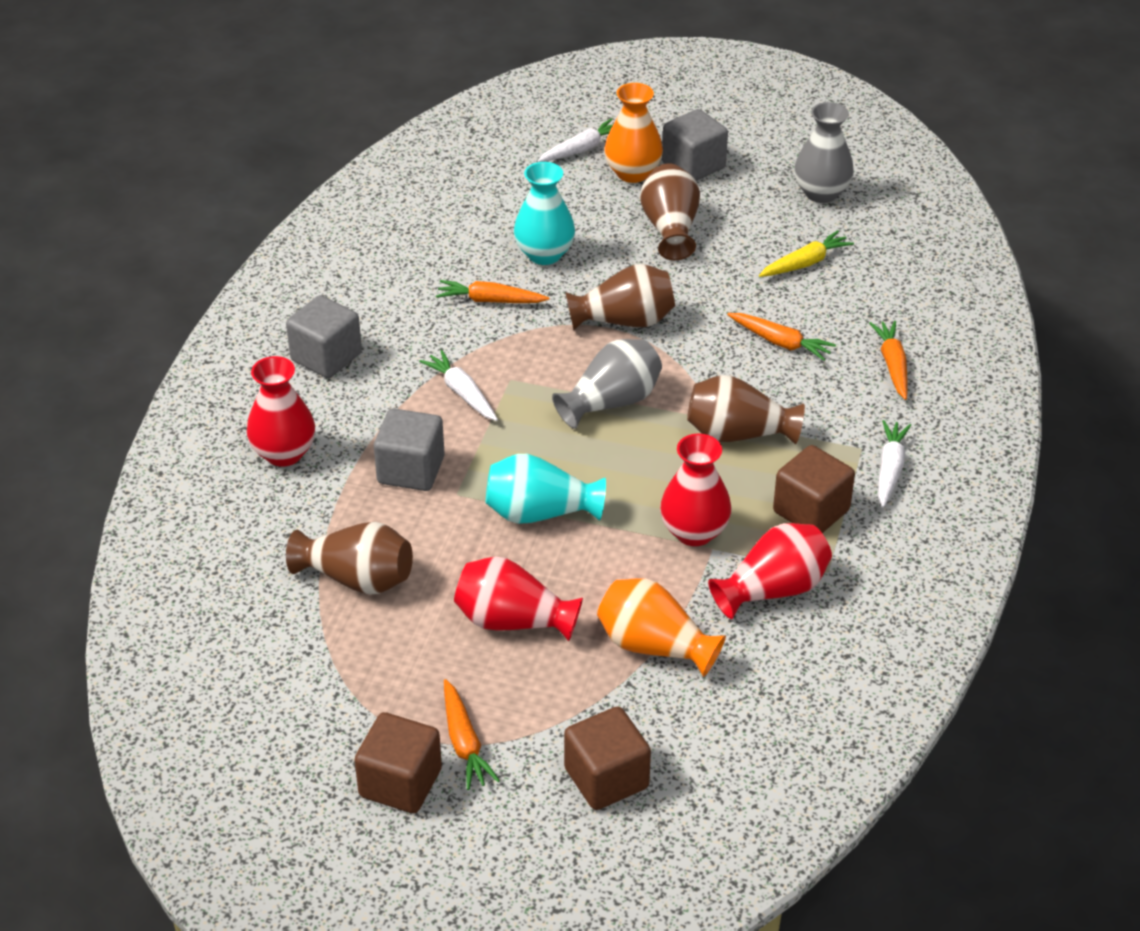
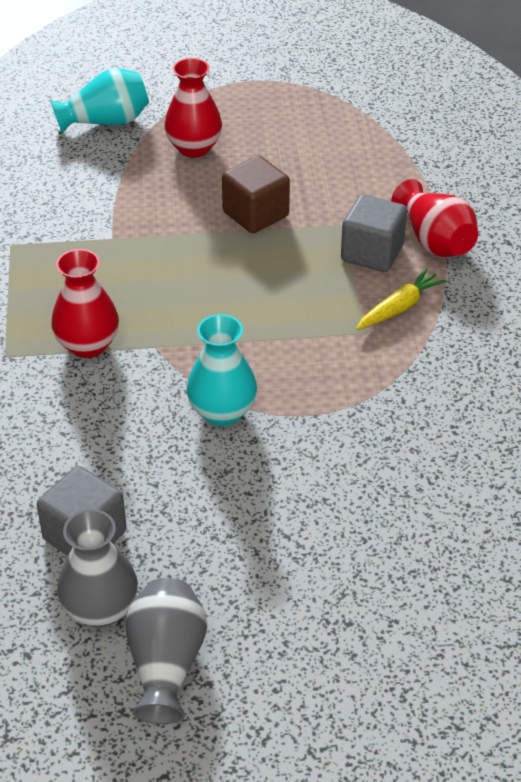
brown cube: 3 -> 1
brown vase: 4 -> 0
grey cube: 3 -> 2
orange carrot: 4 -> 0
orange vase: 2 -> 0
red vase: 4 -> 3
white carrot: 3 -> 0

